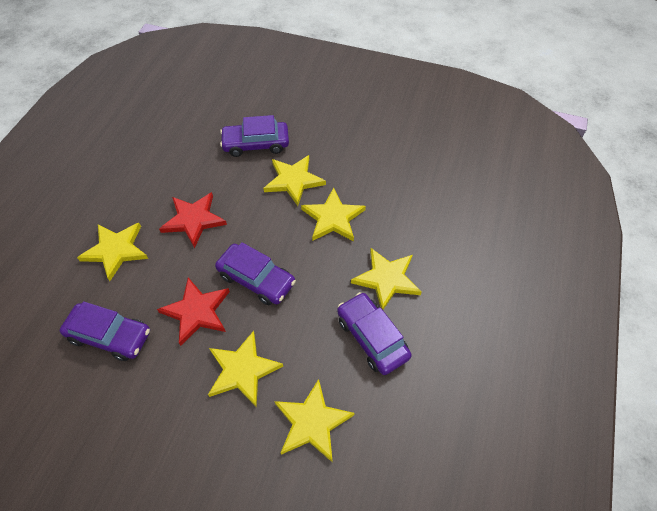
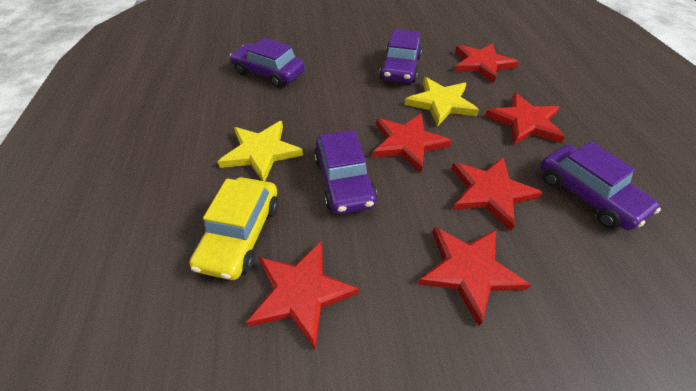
red star: 2 -> 6
yellow car: 0 -> 1
yellow star: 6 -> 2

